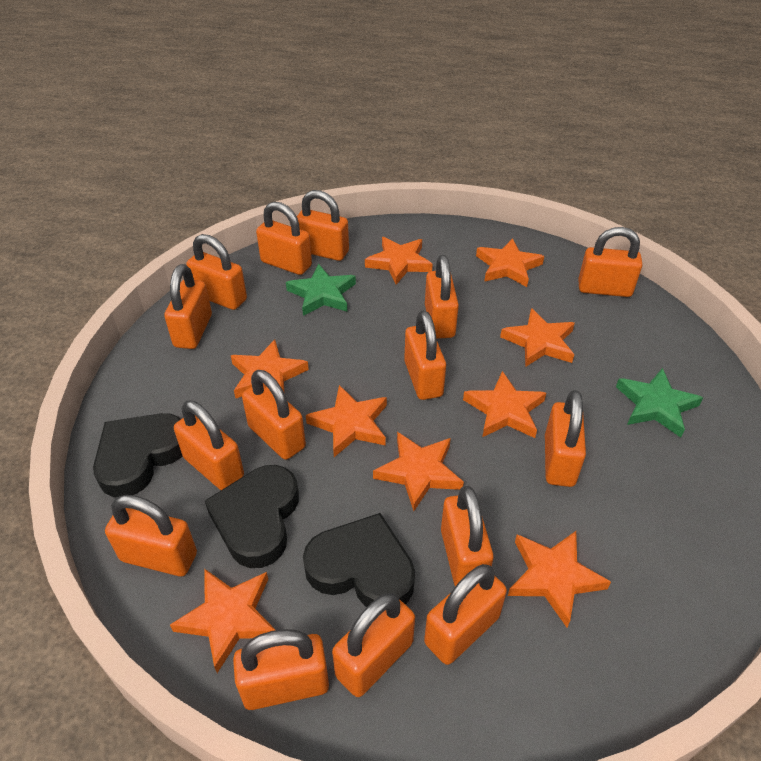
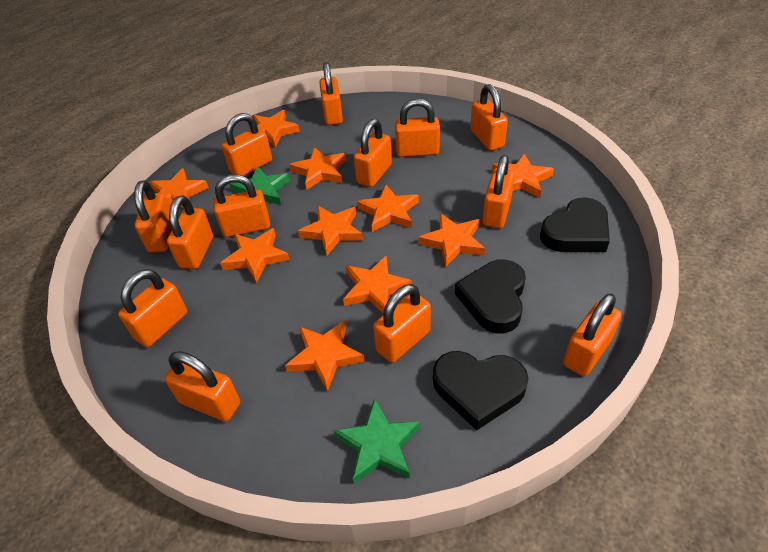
orange padlock: 15 -> 13
orange star: 9 -> 10

